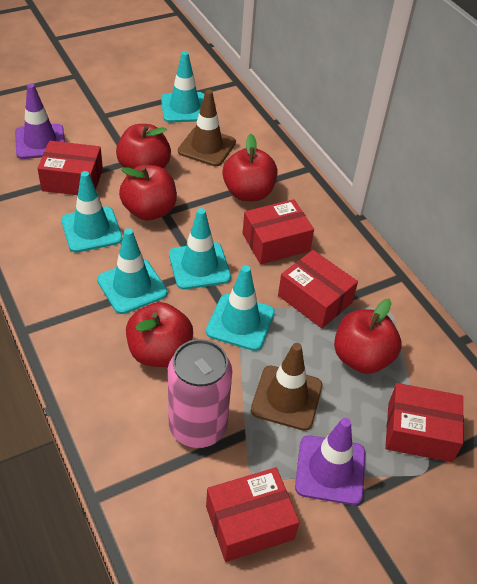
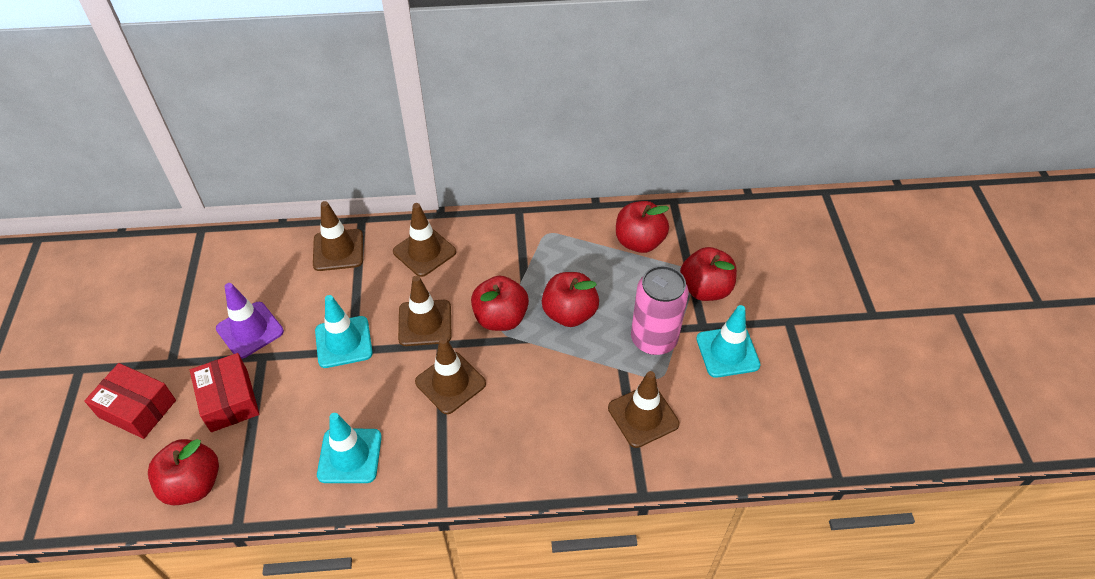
brown traffic cone: 2 -> 5
purple traffic cone: 2 -> 1
red box: 5 -> 2
turquoise traffic cone: 5 -> 3

